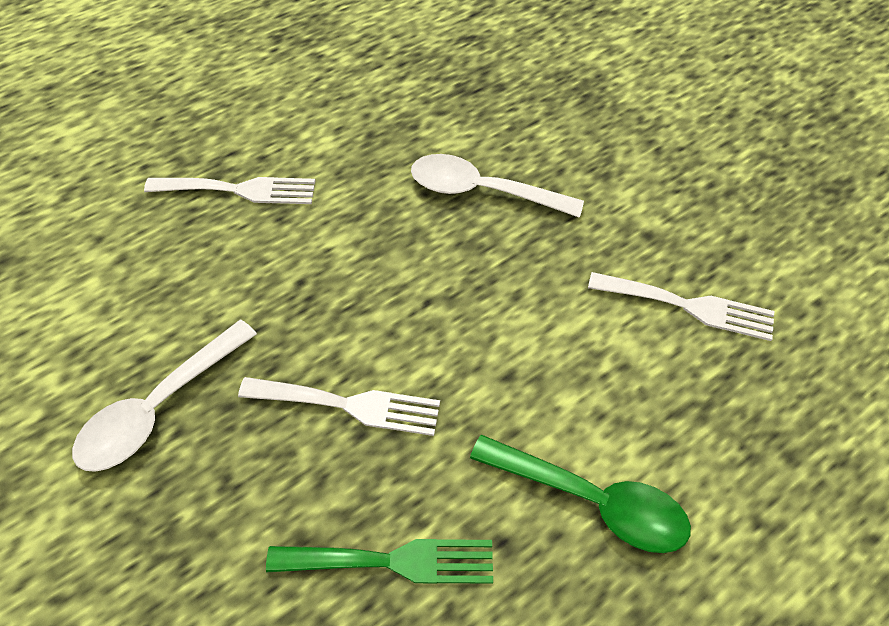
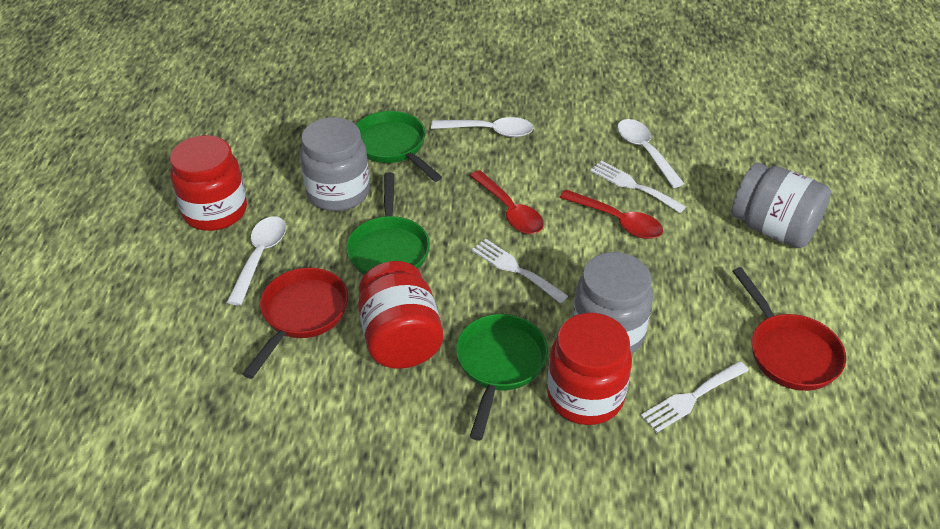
green fork: 1 -> 0
green pan: 0 -> 3
green spoon: 1 -> 0
grey jar: 0 -> 3
red jar: 0 -> 3
red pan: 0 -> 2
red spoon: 0 -> 2
white spoon: 2 -> 3

